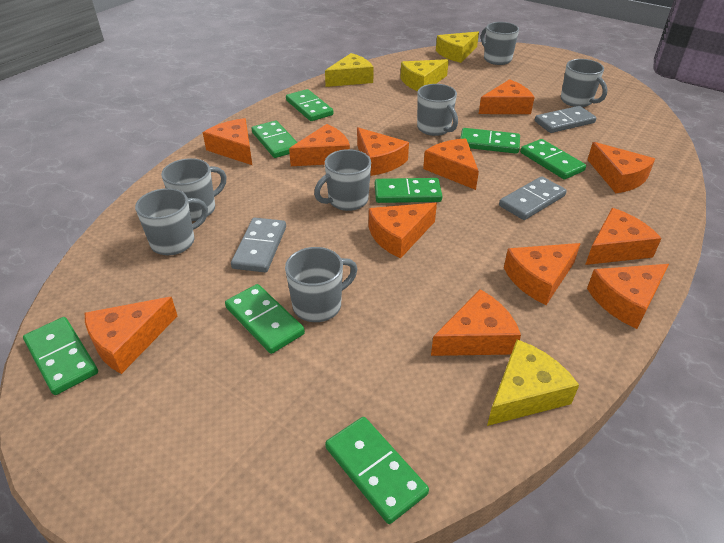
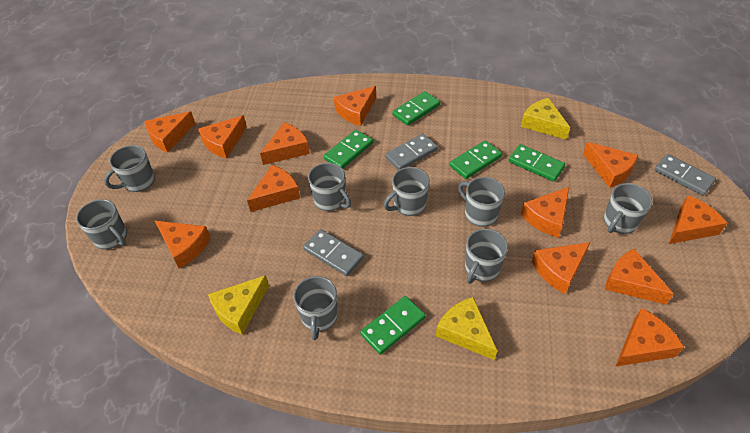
green domino: 8 -> 5
grey mug: 7 -> 8
yellow cheese: 4 -> 3

